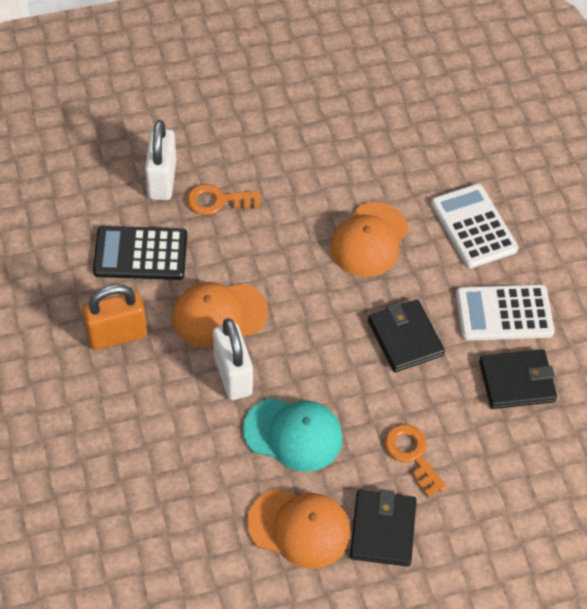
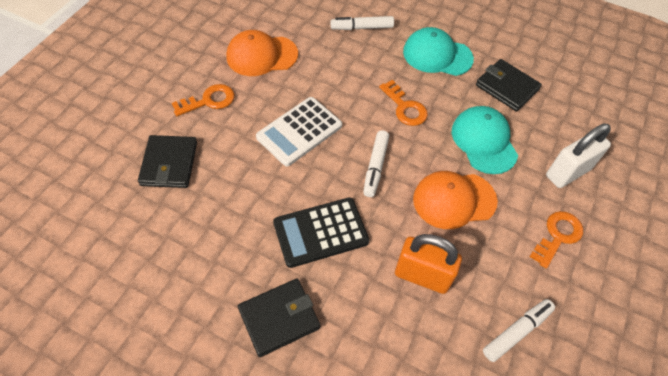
orange cap: 3 -> 2
orange key: 2 -> 3
turquoise cap: 1 -> 2
white calculator: 2 -> 1
white marker: 0 -> 3
white padlock: 2 -> 1

